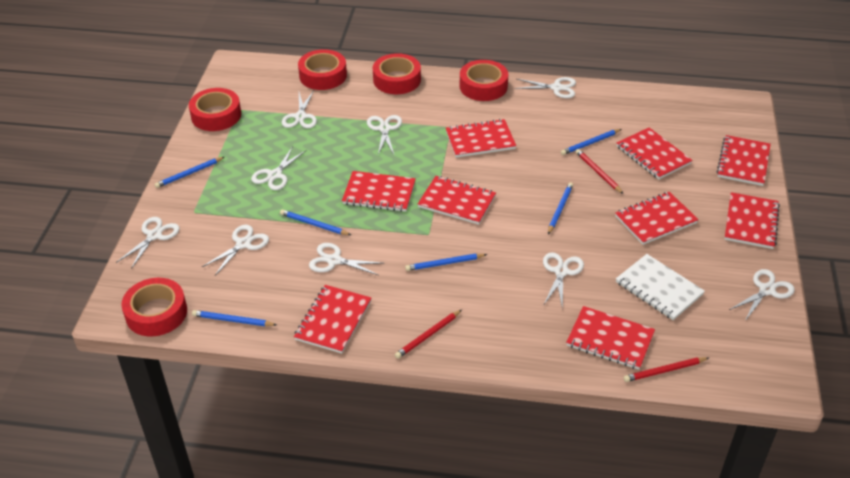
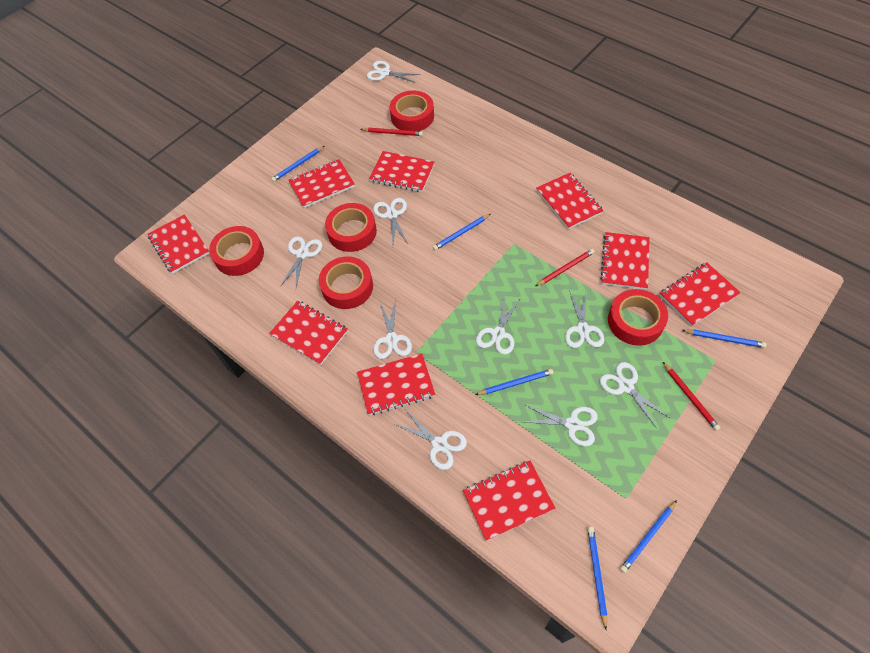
white notebook: 1 -> 0

